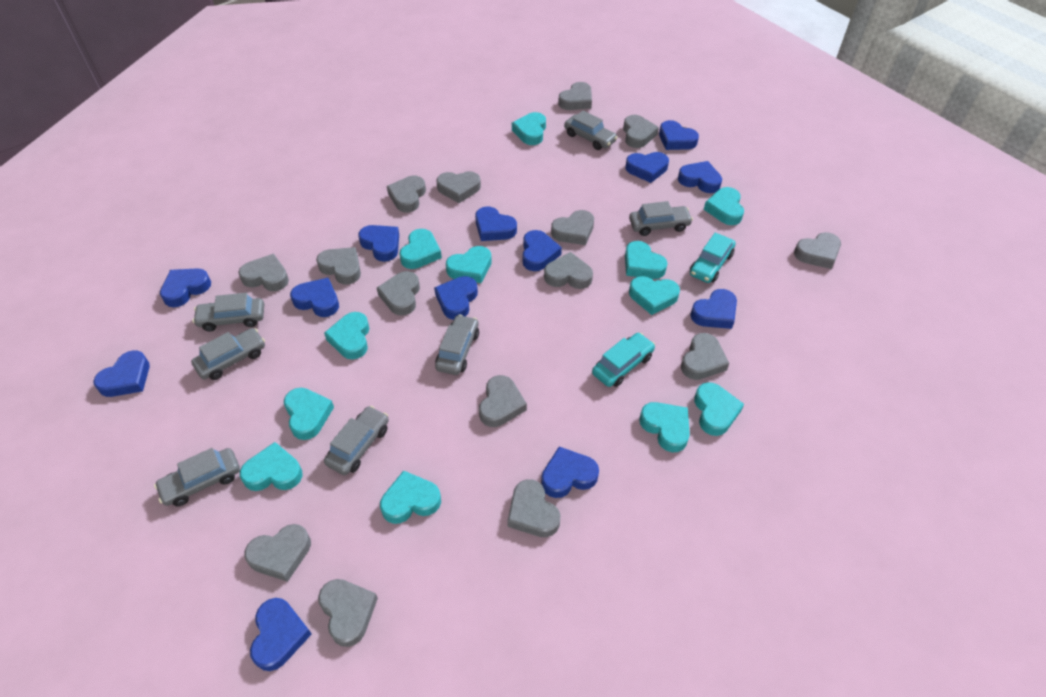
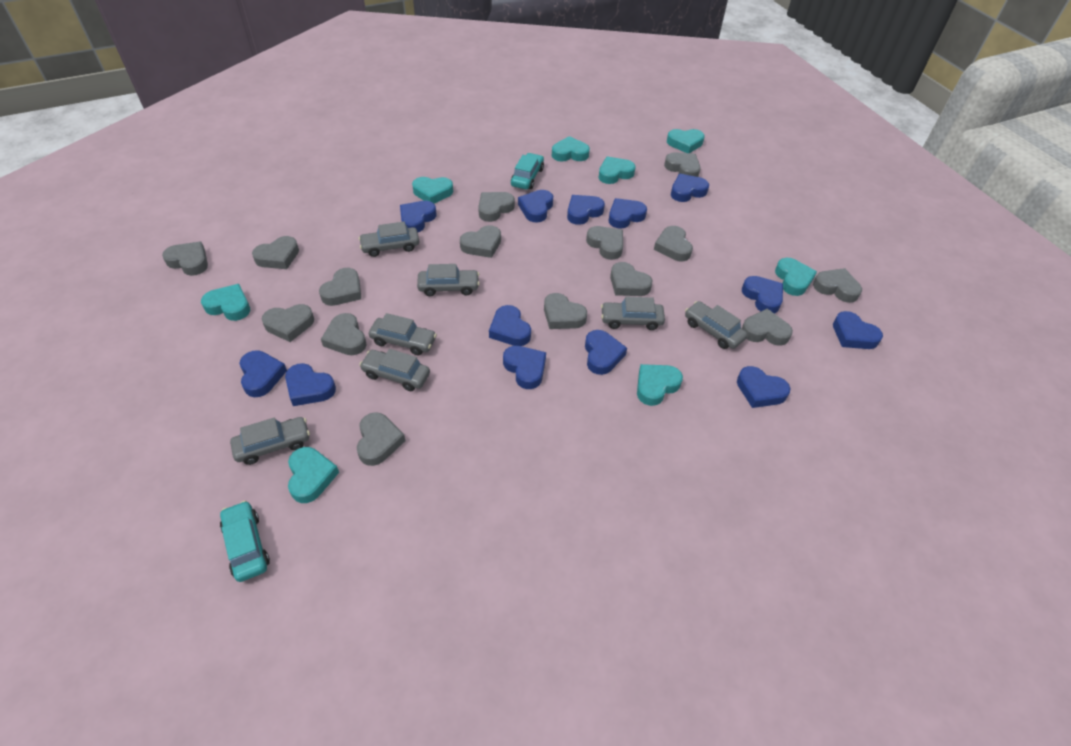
turquoise heart: 12 -> 8

